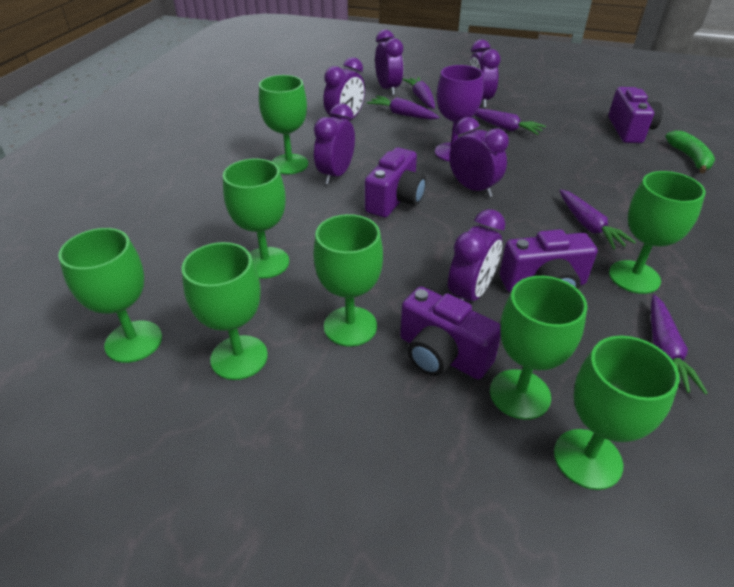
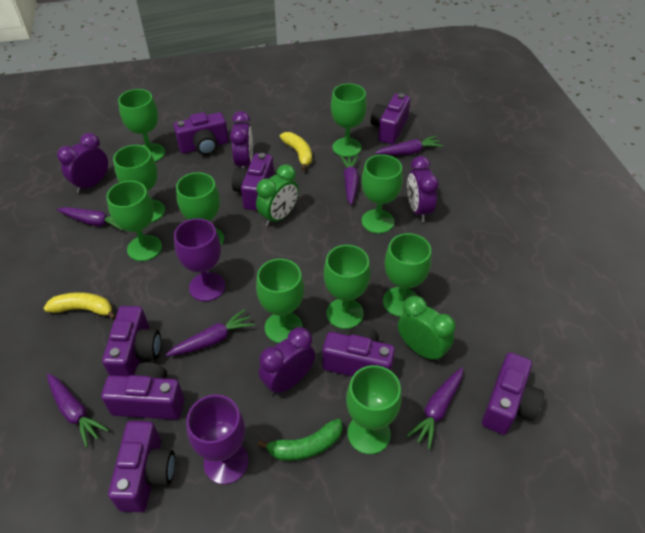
green clock: 0 -> 2
green goblet: 8 -> 10
purple camera: 4 -> 8
purple carrot: 5 -> 6
purple clock: 6 -> 4
purple goblet: 1 -> 2
yellow banana: 0 -> 2

